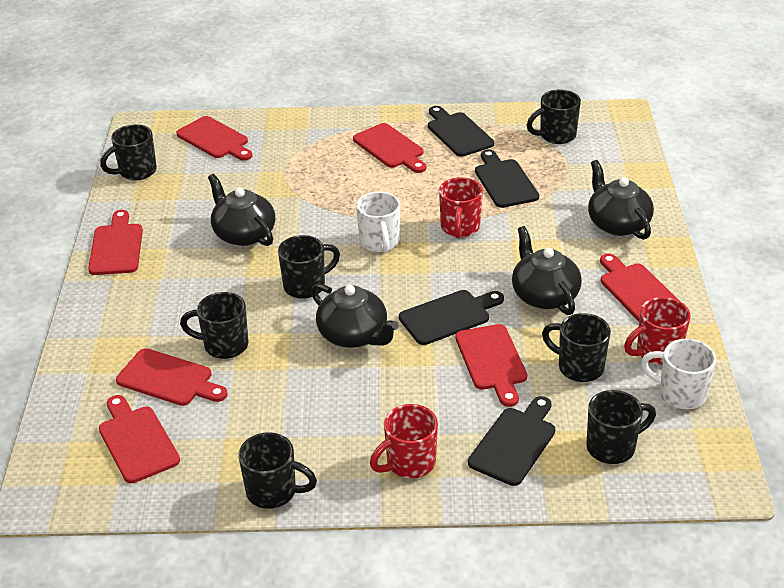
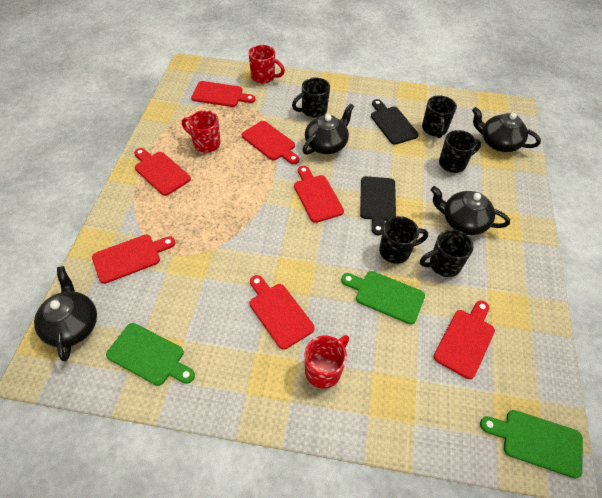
black cutting board: 4 -> 2
black mug: 7 -> 5
green cutting board: 0 -> 3
white mug: 2 -> 0

